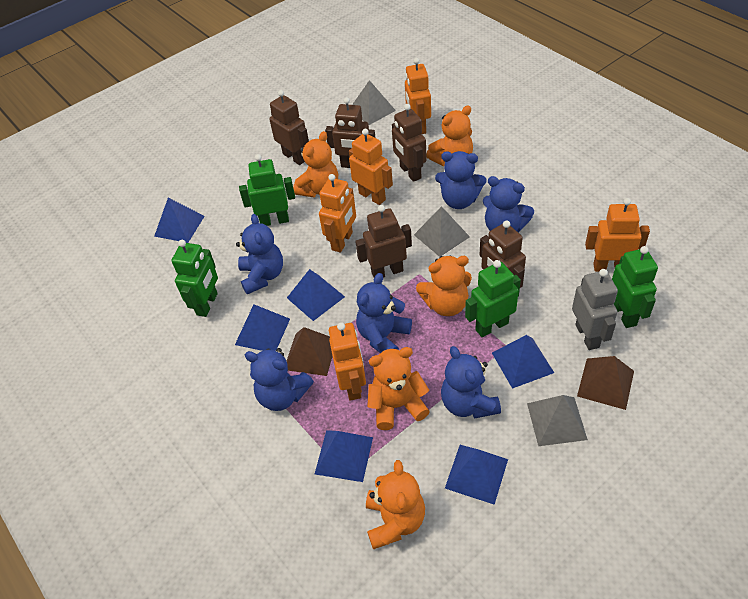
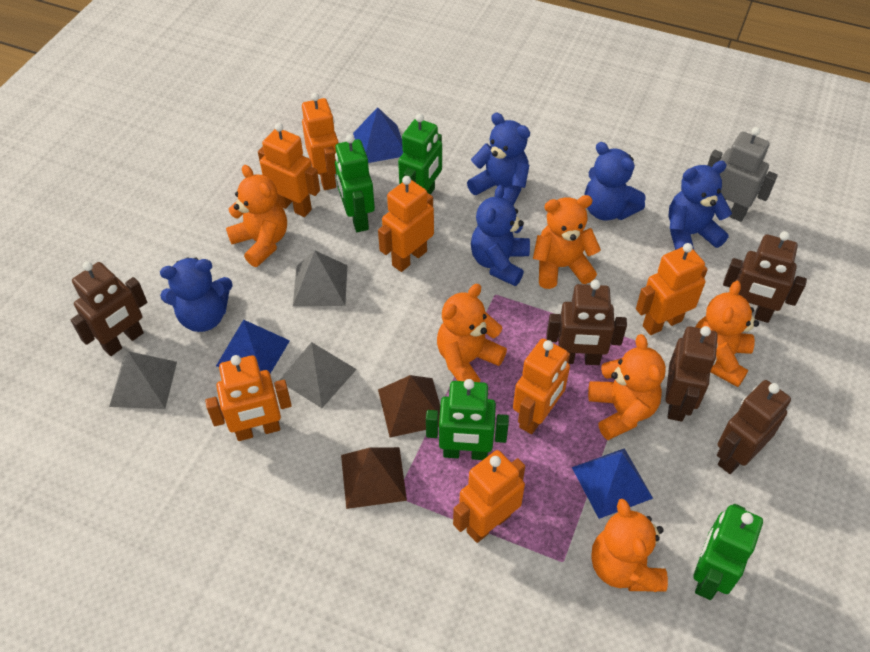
blue pyramid: 6 -> 3
blue teddy bear: 6 -> 5
orange robot: 5 -> 7
orange teddy bear: 5 -> 6

